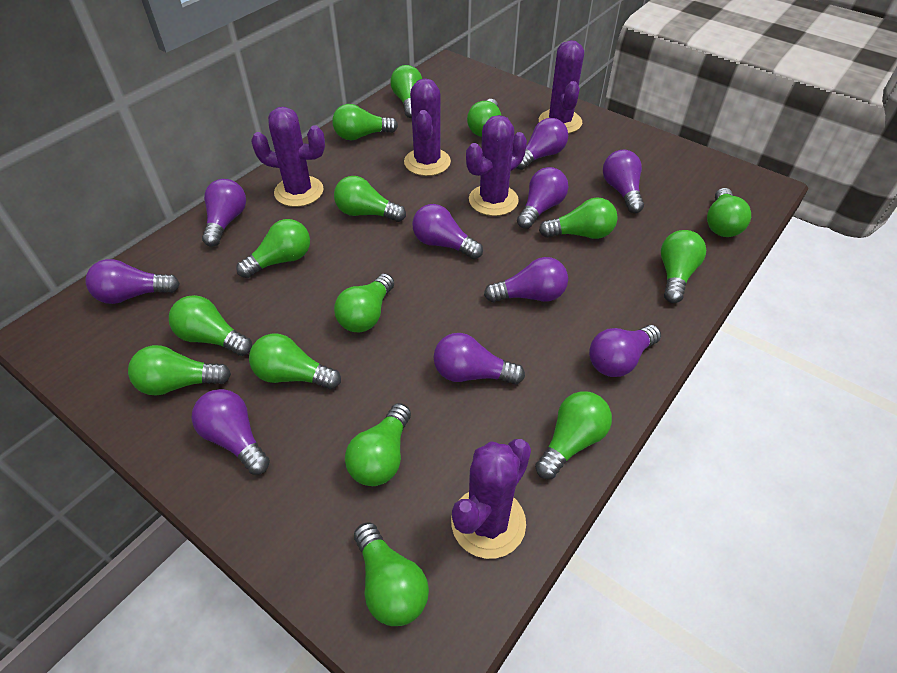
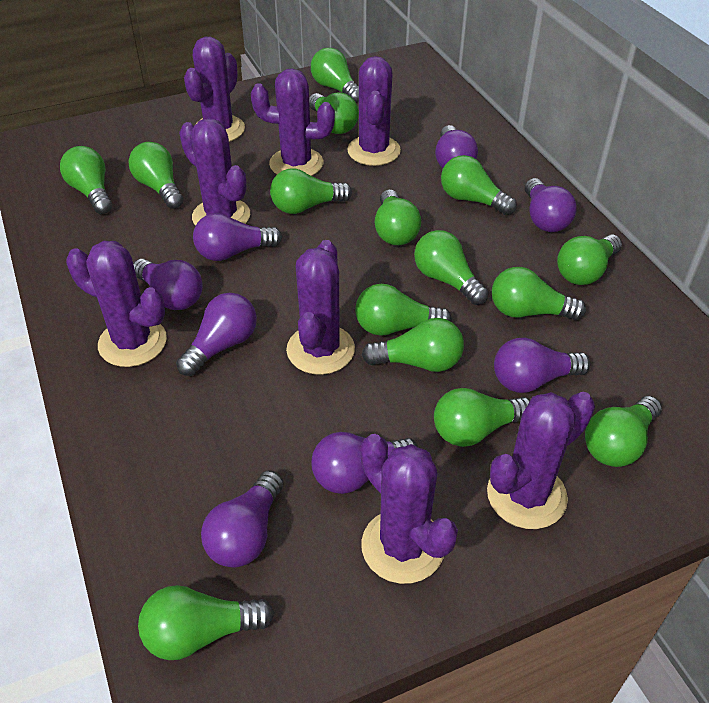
purple cactus: 5 -> 8
purple light bulb: 10 -> 8

